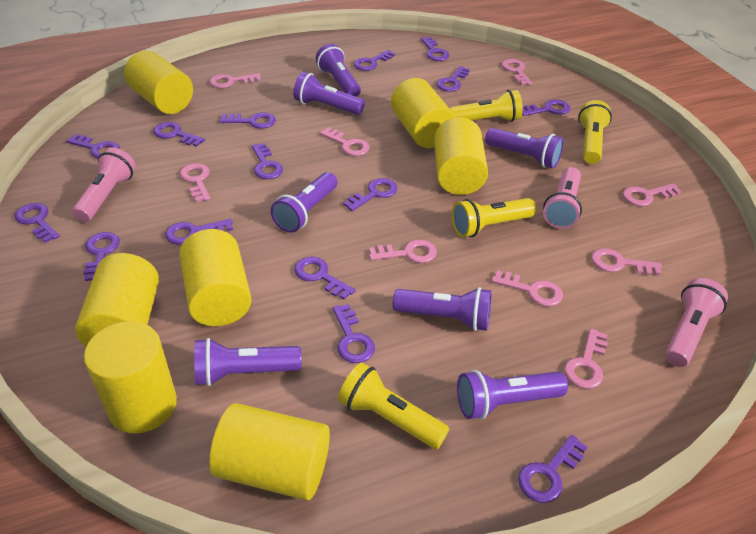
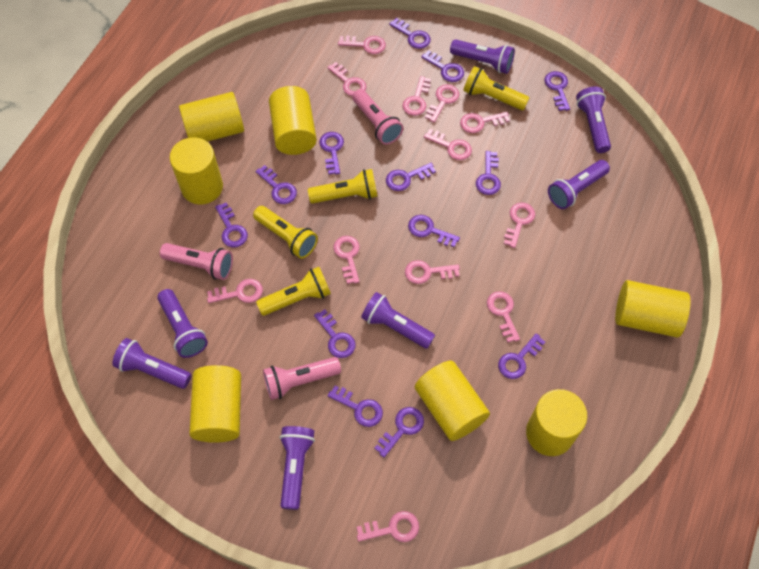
pink key: 9 -> 12
purple key: 15 -> 13

